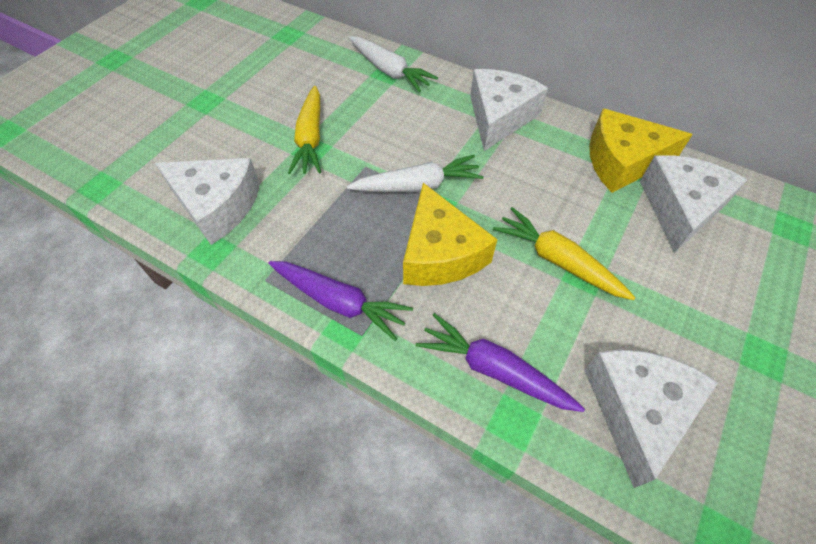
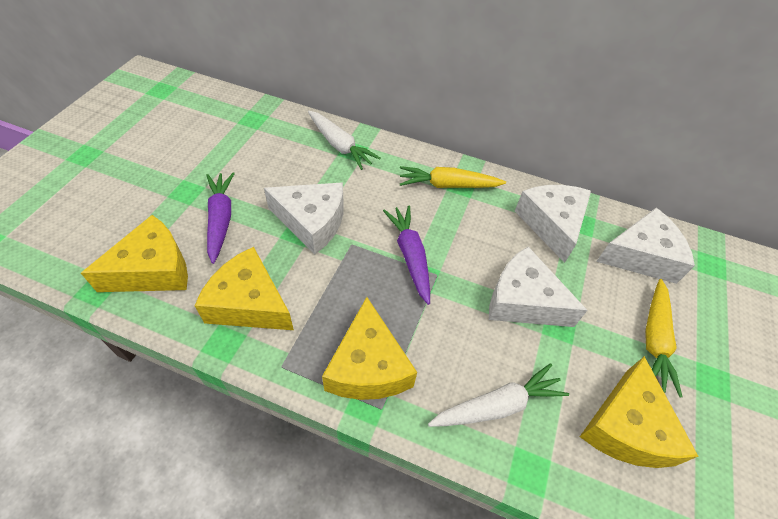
yellow cheese: 2 -> 4

